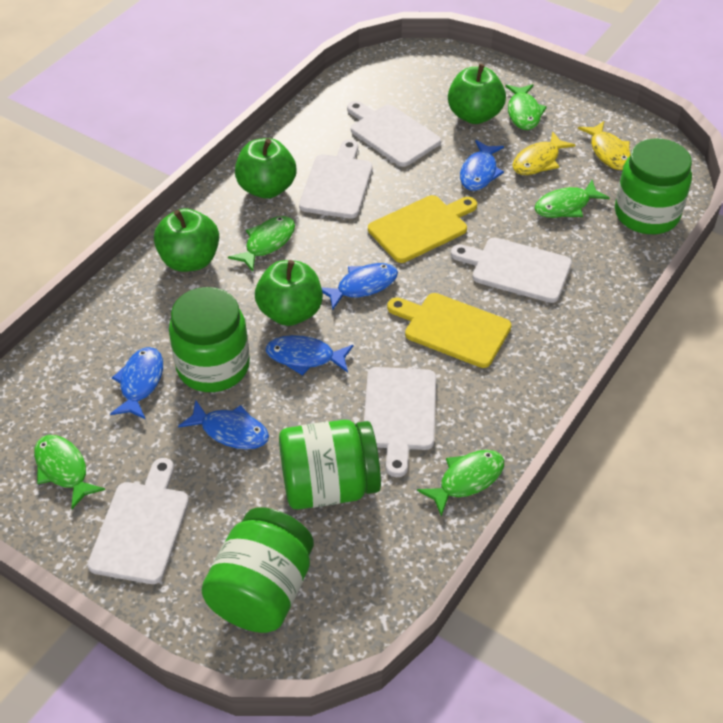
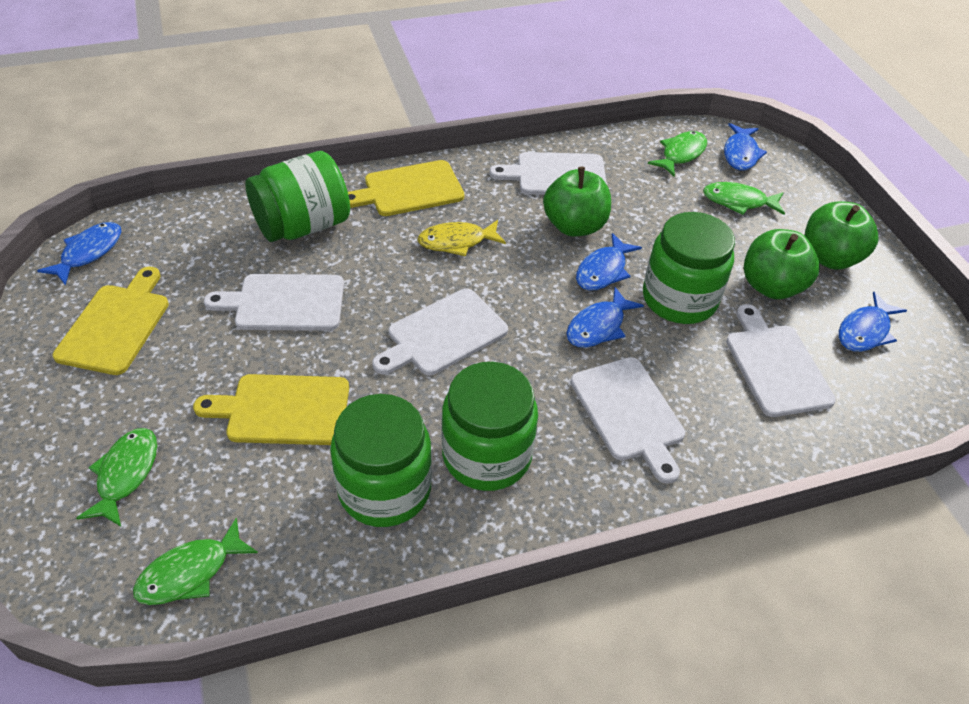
green apple: 4 -> 3
green fish: 5 -> 4
yellow cutting board: 2 -> 3
yellow fish: 2 -> 1

